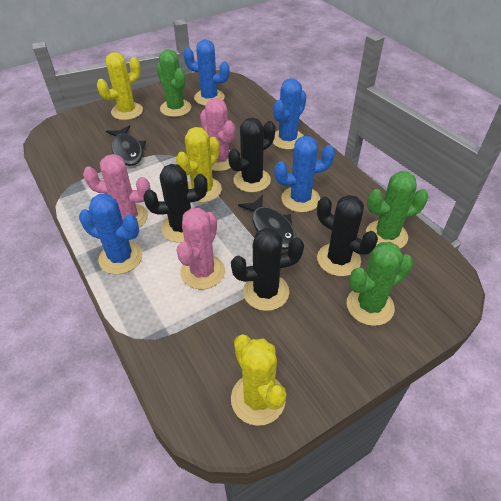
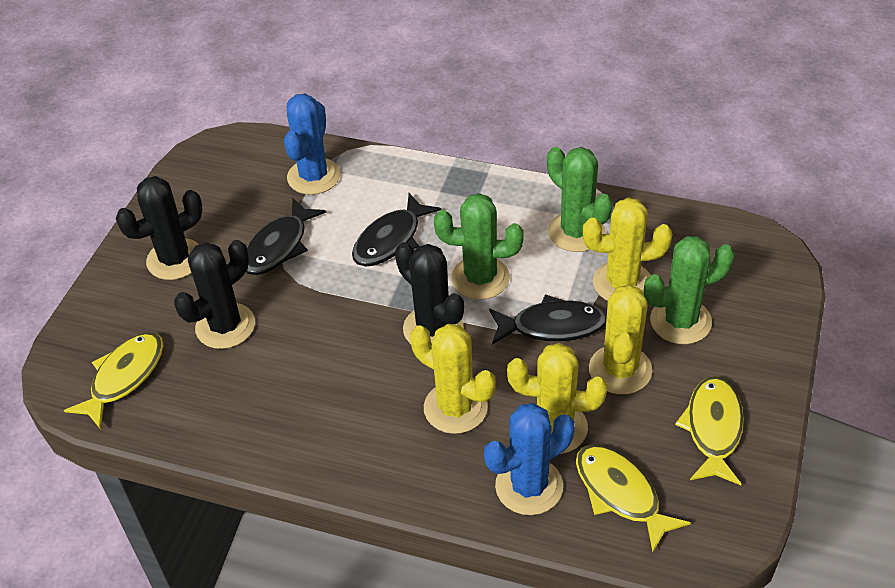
black cactus: 4 -> 3
black fish: 2 -> 3
blue cactus: 4 -> 2
pink cactus: 3 -> 0
yellow cactus: 3 -> 4
yellow fish: 0 -> 3

